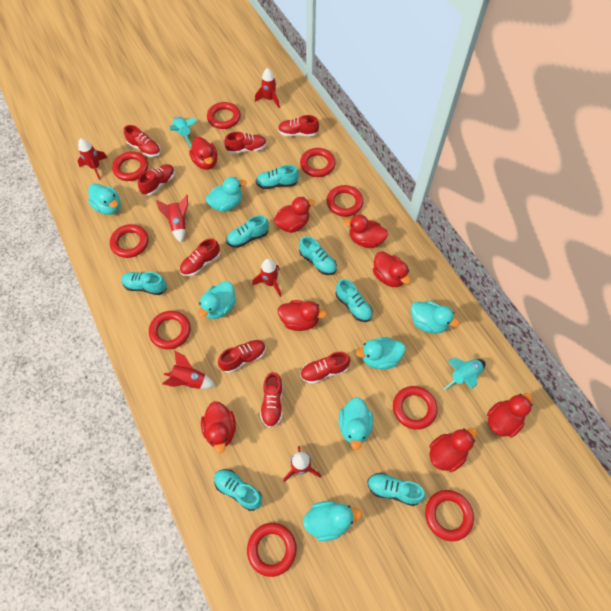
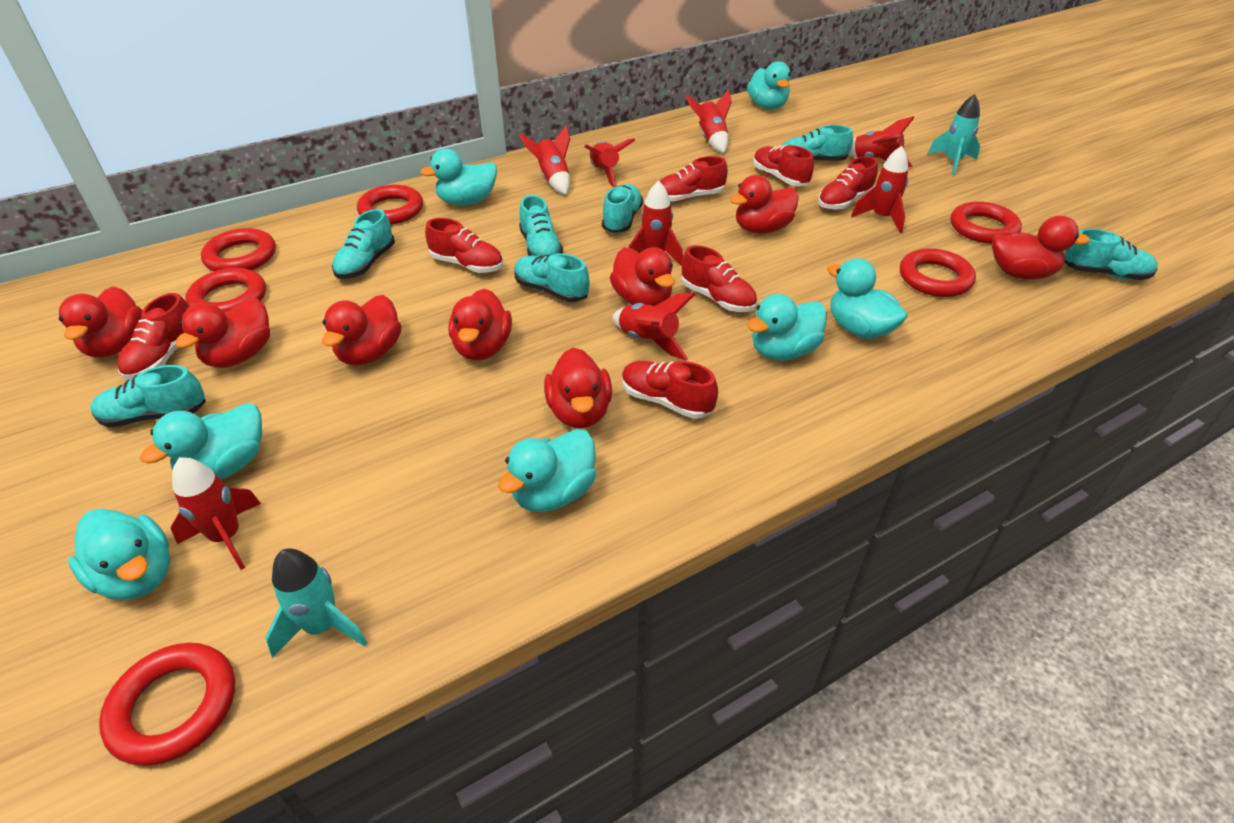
red ring: 9 -> 6
red rocket: 6 -> 8
red shoe: 8 -> 7

